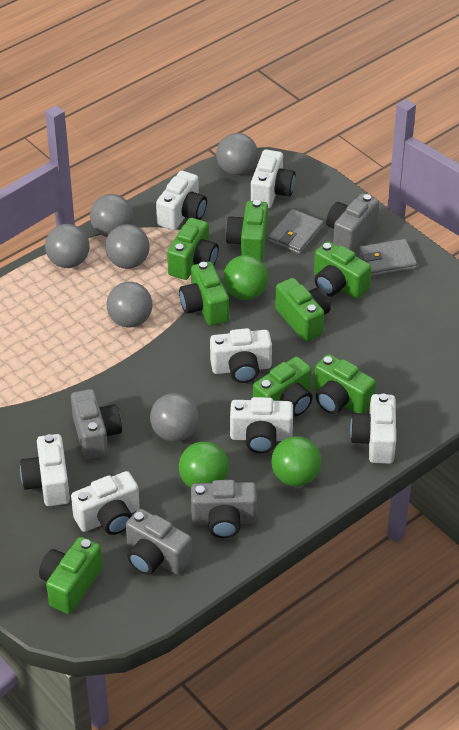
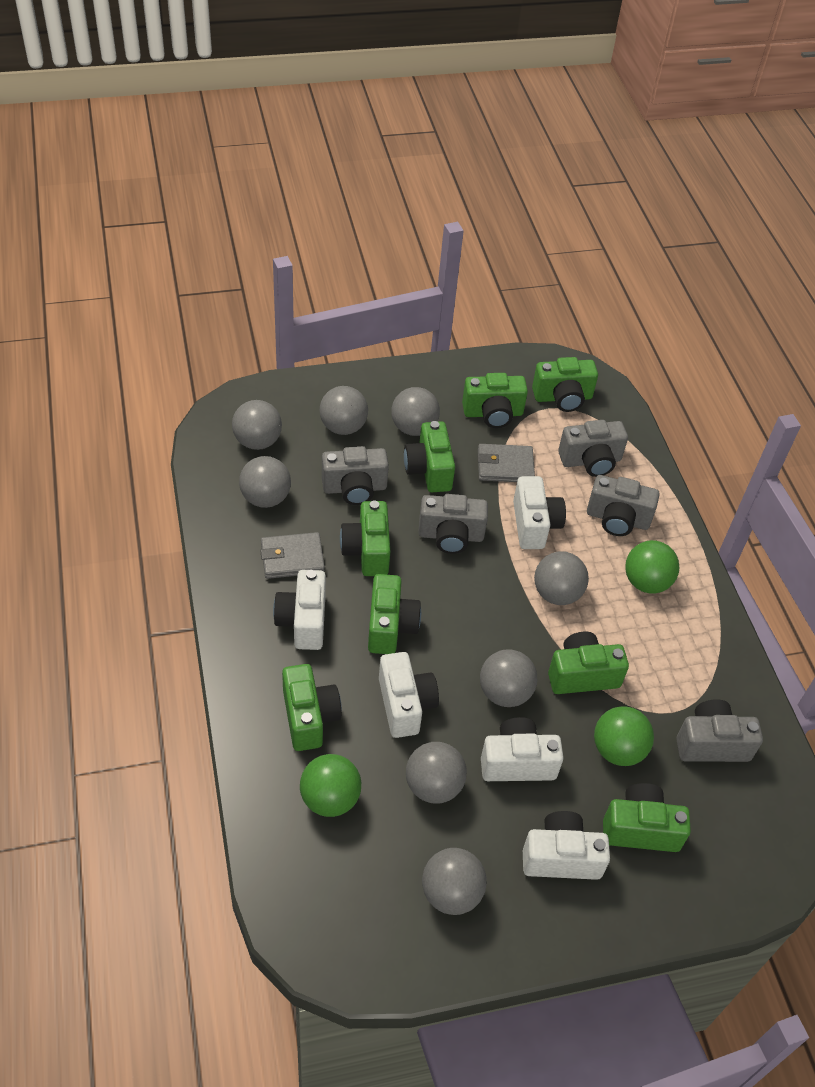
grey ball: 6 -> 8
grey camera: 4 -> 5
white camera: 7 -> 5

